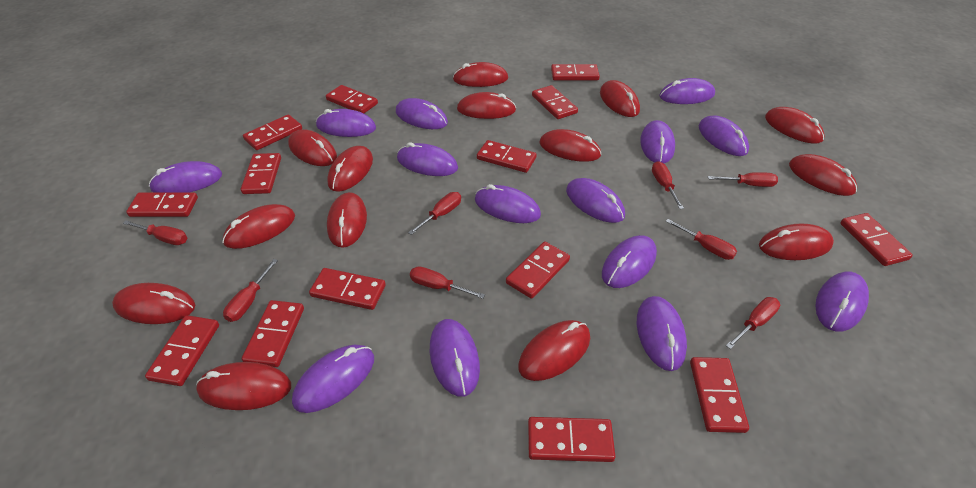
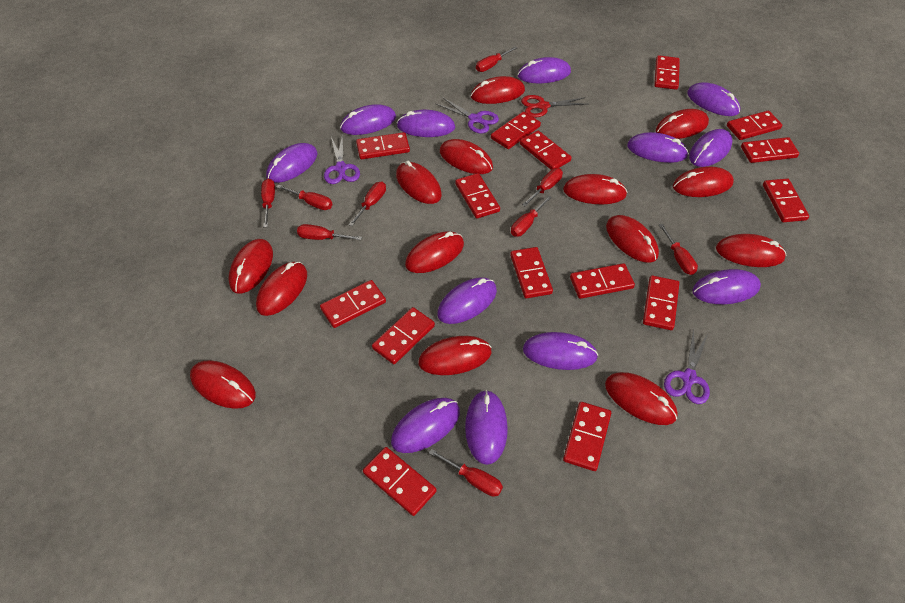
purple mouse: 14 -> 12
purple scissors: 0 -> 3
red domino: 14 -> 15
red scissors: 0 -> 1
red screwdriver: 8 -> 9

